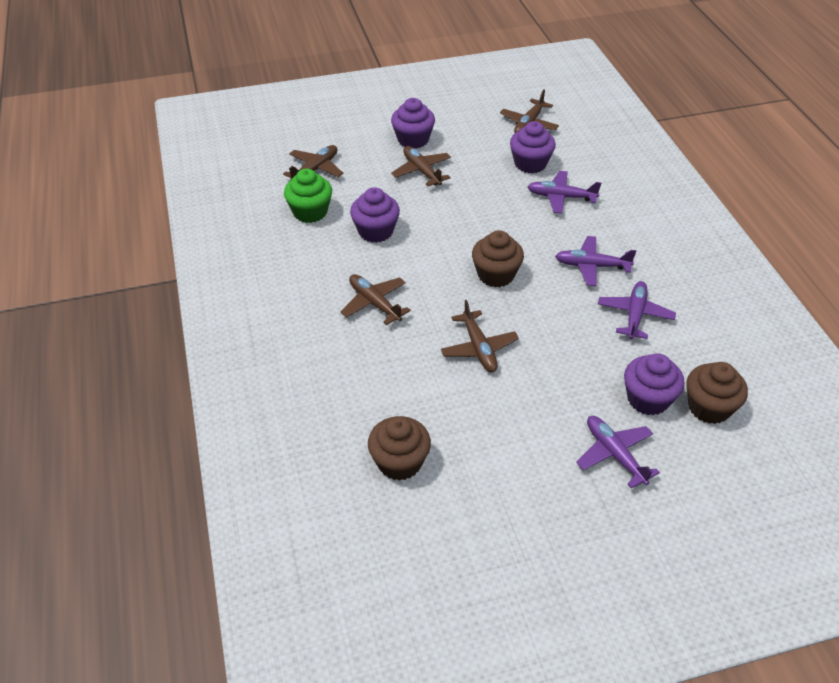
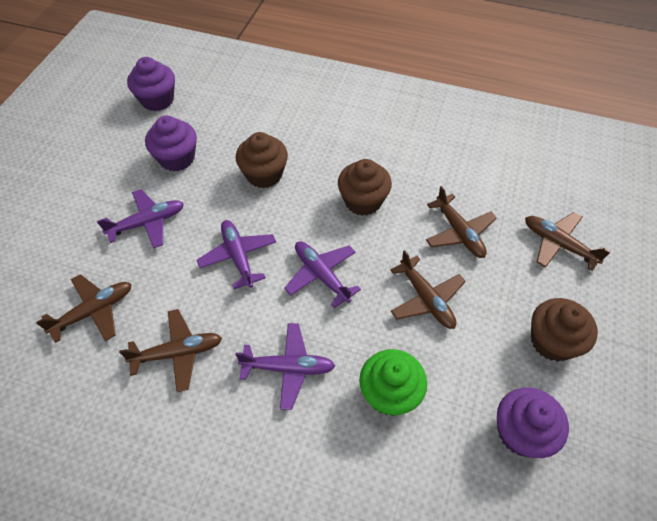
purple cupcake: 4 -> 3

